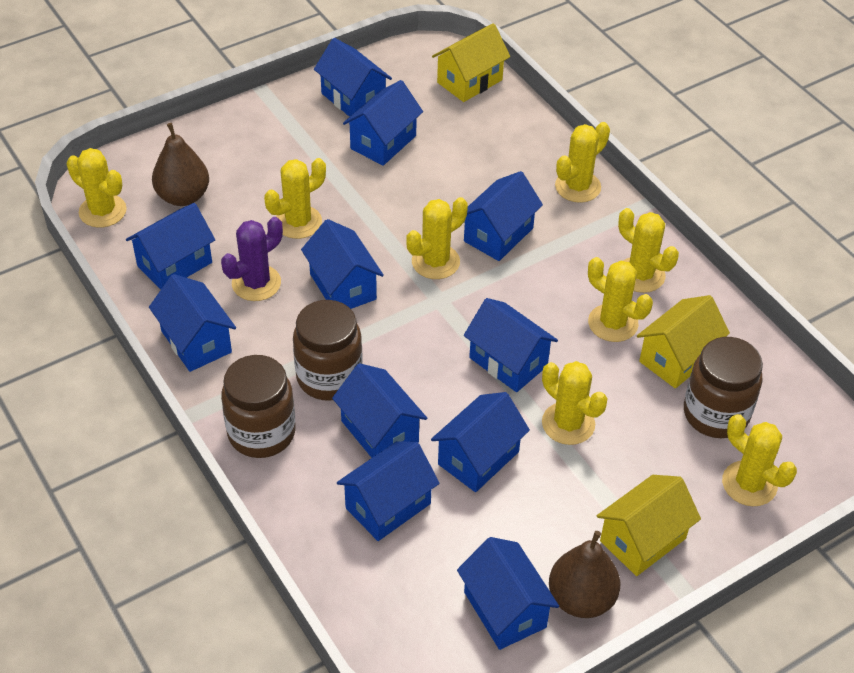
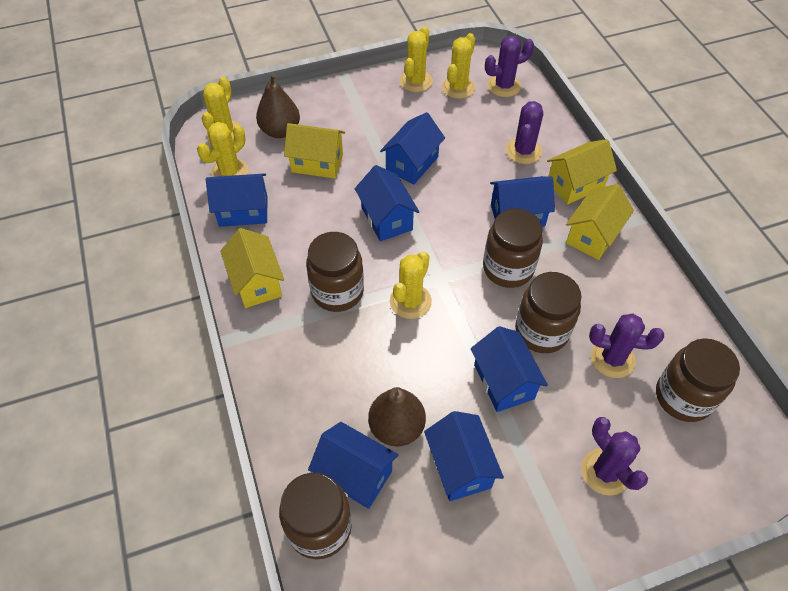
blue house: 11 -> 7
brown jar: 3 -> 5
purple cactus: 1 -> 4
yellow cactus: 8 -> 5
yellow house: 3 -> 4

